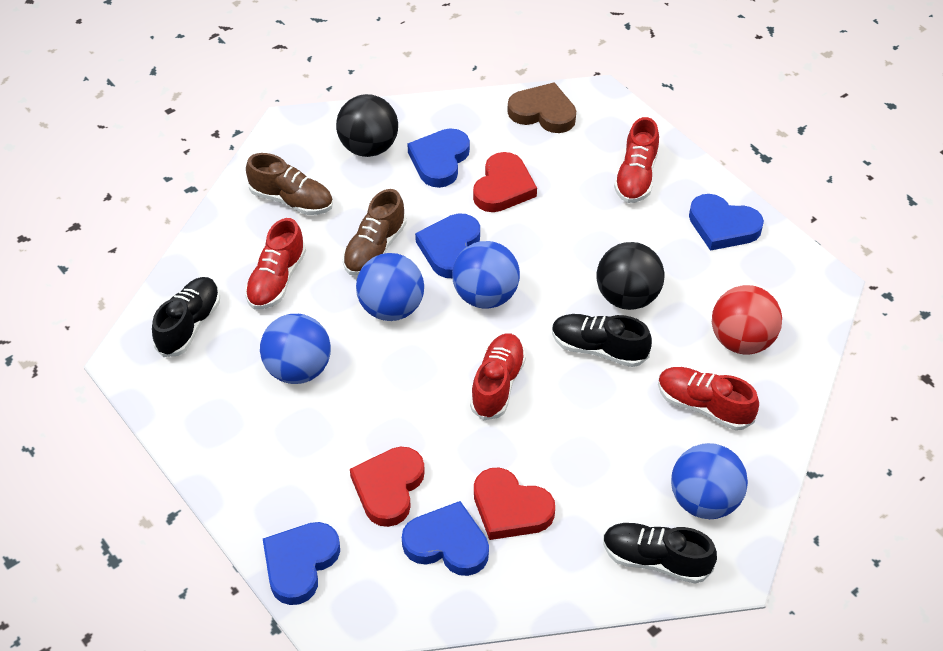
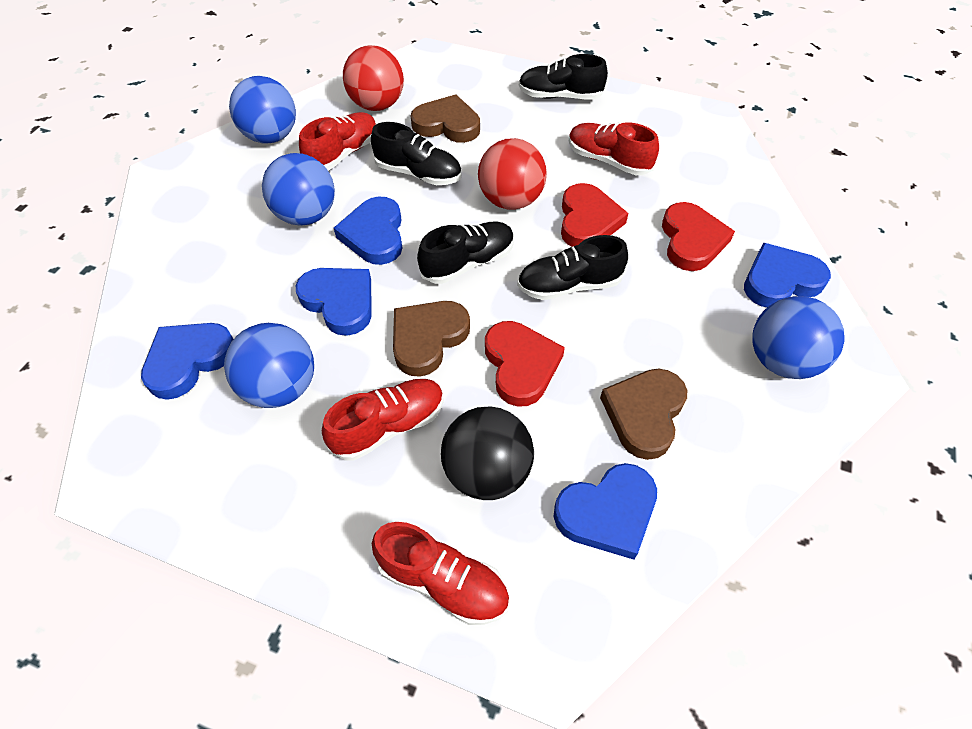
black ball: 2 -> 1
black shoe: 3 -> 4
brown heart: 1 -> 3
brown shoe: 2 -> 0
red ball: 1 -> 2

